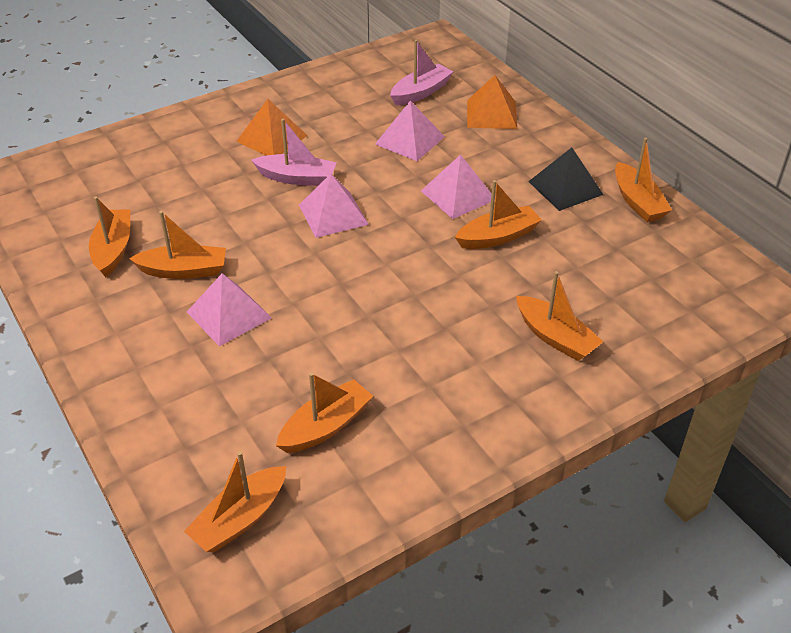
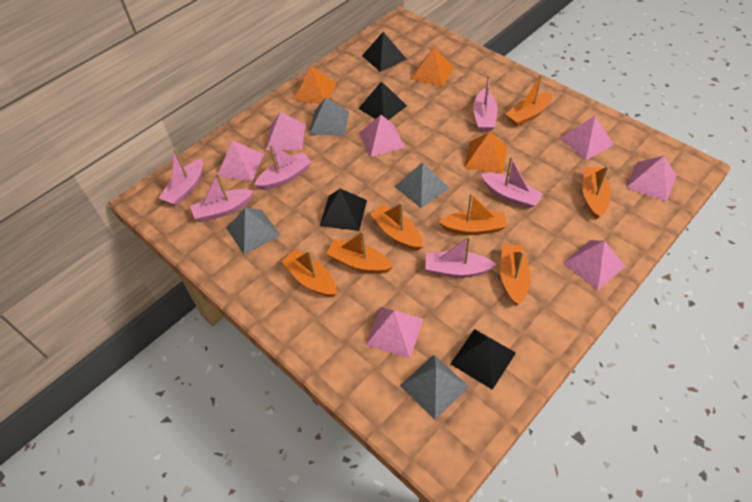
black pyramid: 1 -> 4
grey pyramid: 0 -> 4
orange pyramid: 2 -> 3
pink boat: 2 -> 6
pink pyramid: 4 -> 7

